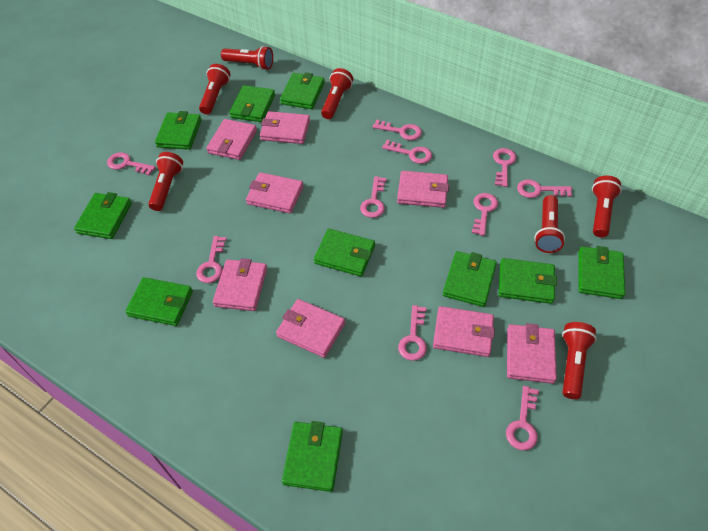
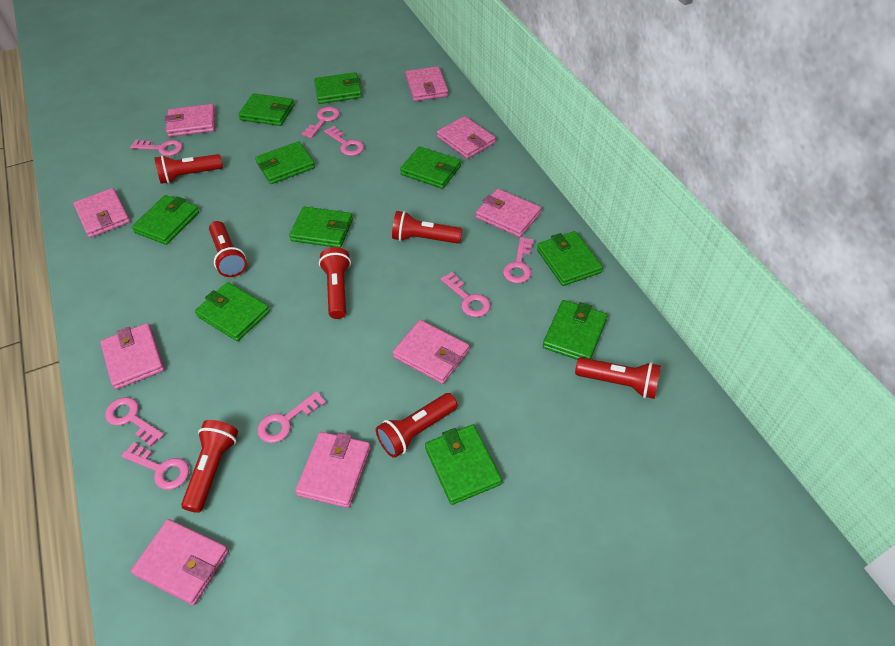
pink key: 10 -> 8
pink wallet: 8 -> 9

